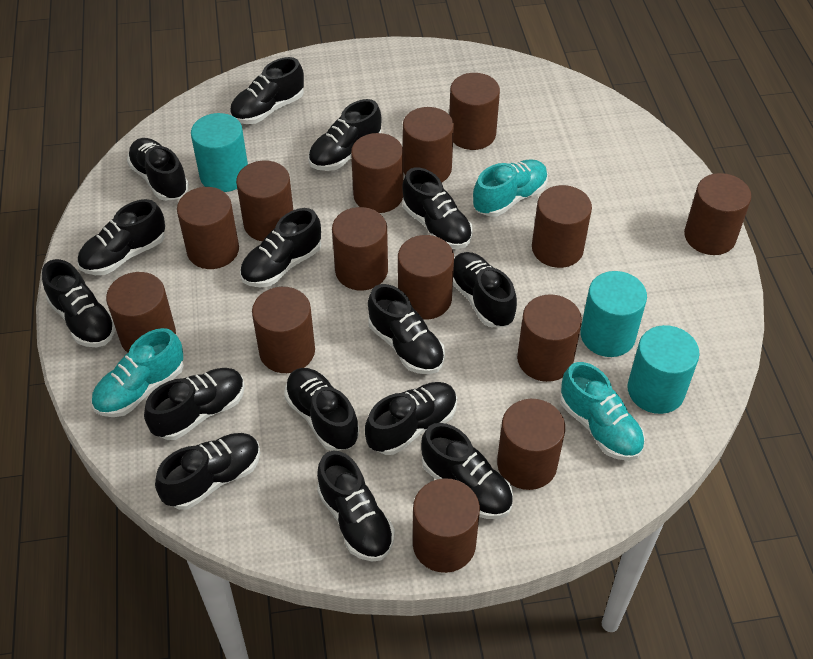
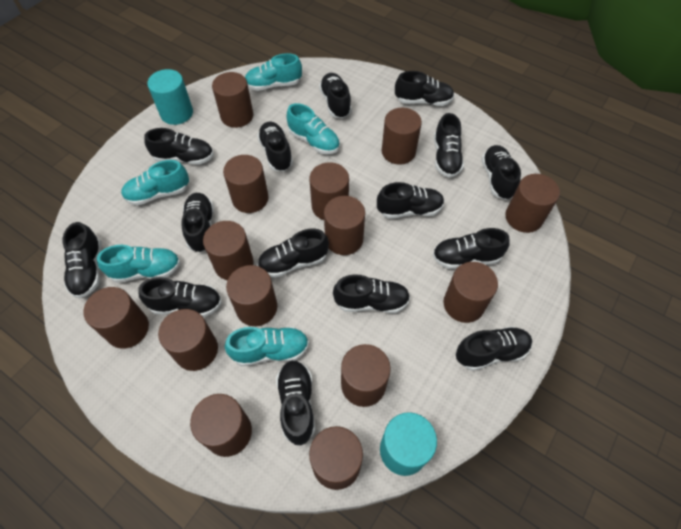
turquoise cylinder: 3 -> 2
turquoise shoe: 3 -> 5

